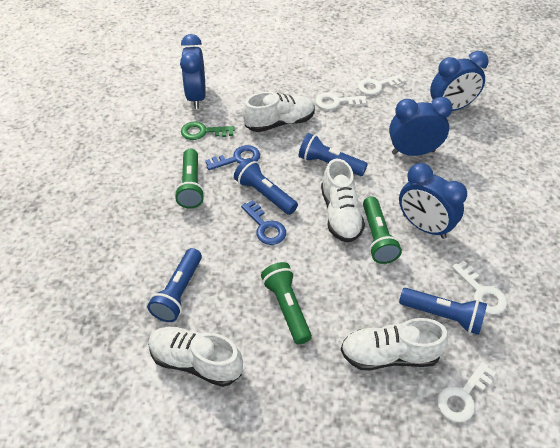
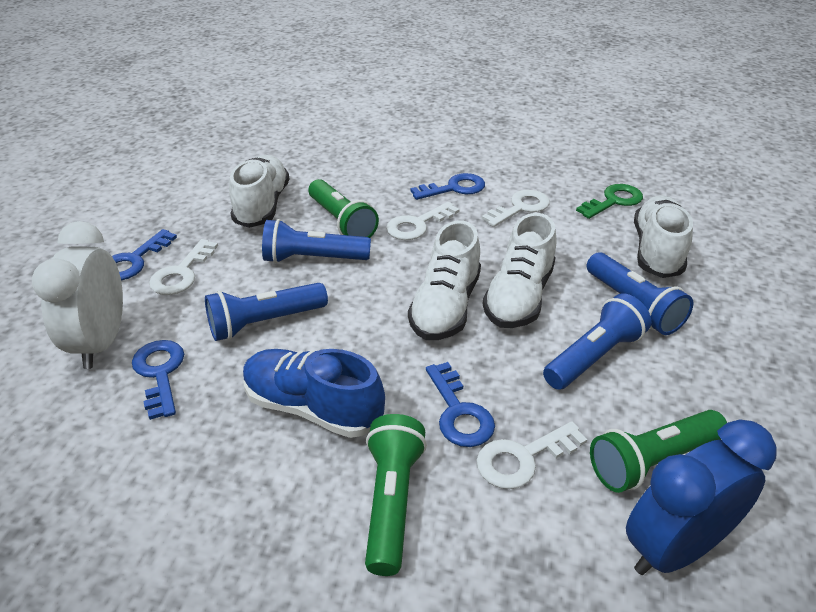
blue clock: 4 -> 1
blue key: 2 -> 4
blue shoe: 0 -> 1
white clock: 0 -> 1

